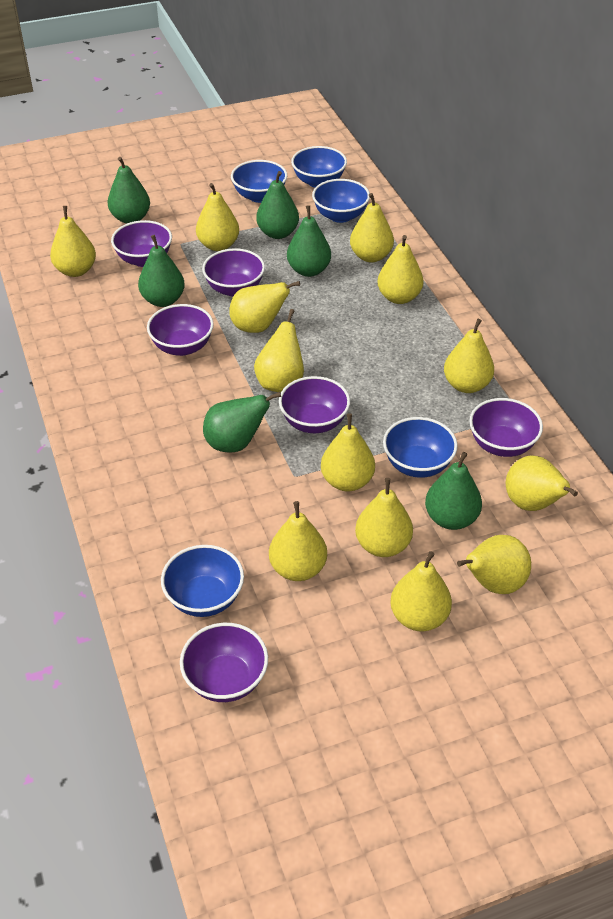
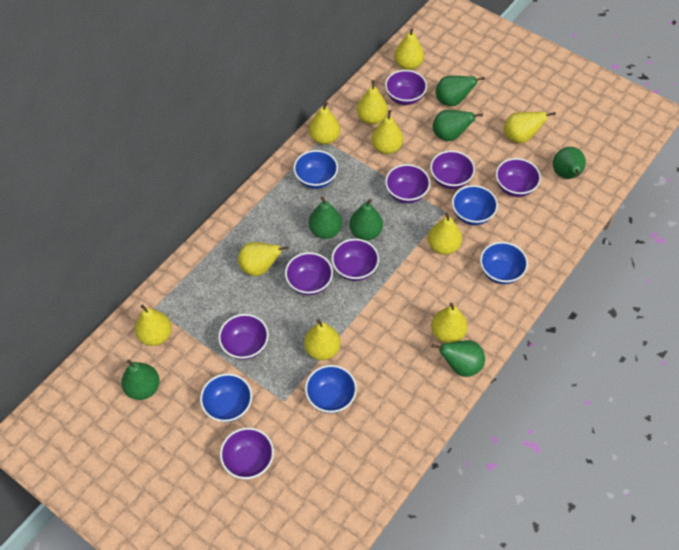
green pear: 6 -> 7
purple bowl: 6 -> 8
yellow pear: 13 -> 10

